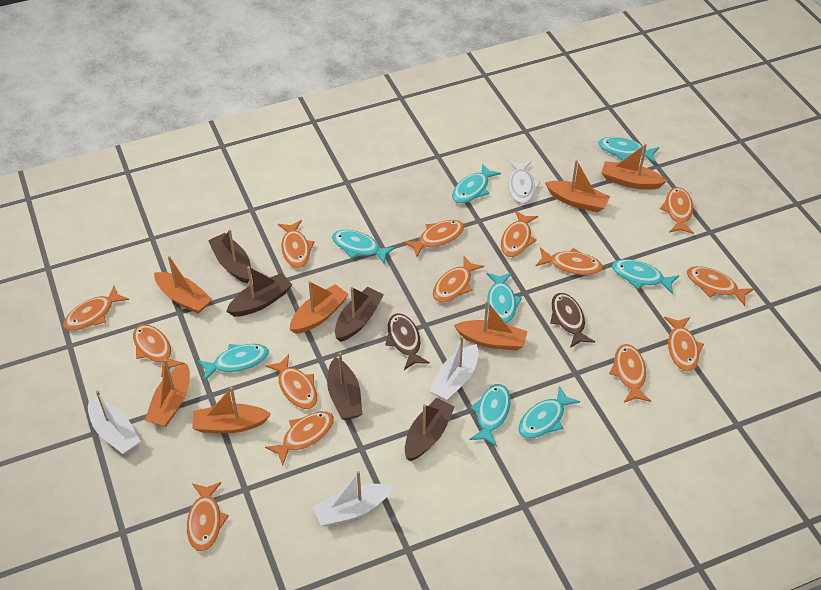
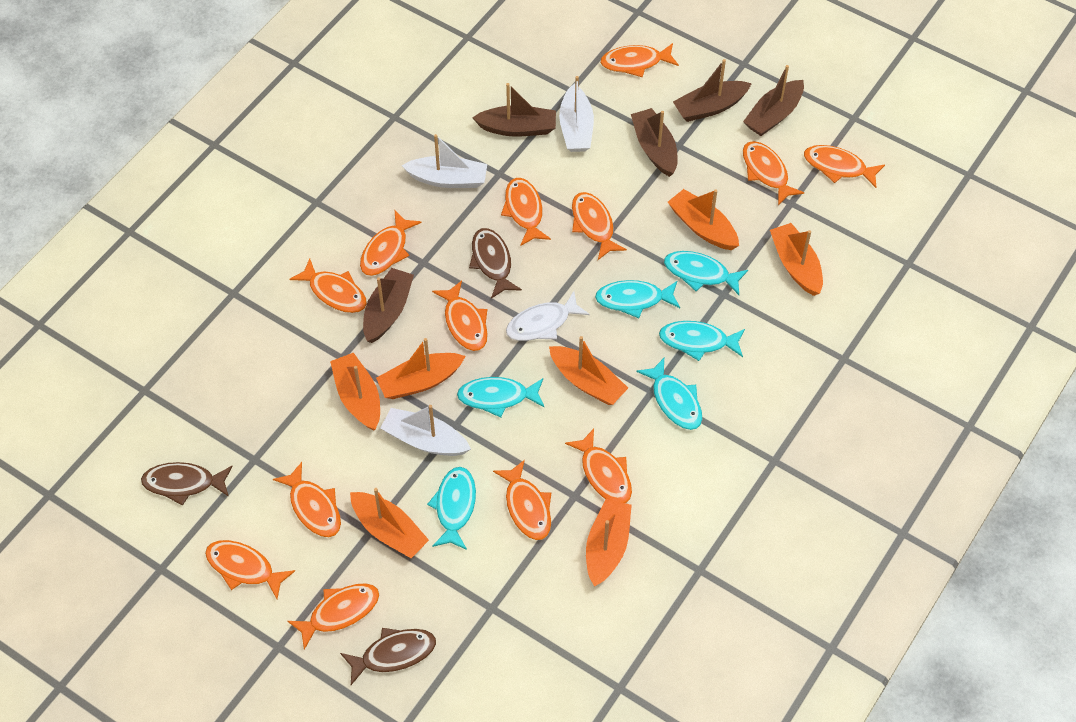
brown fish: 2 -> 3
orange fish: 14 -> 13
turquoise fish: 8 -> 6

